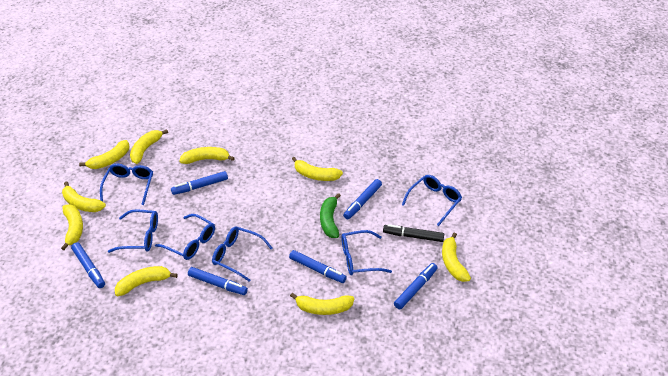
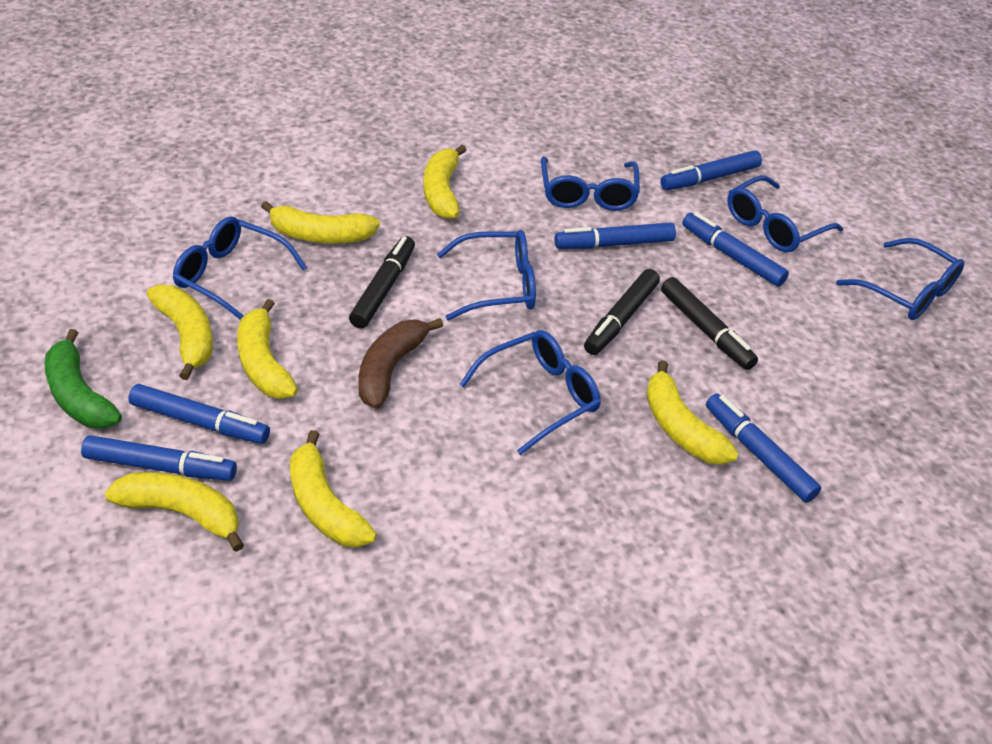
black marker: 1 -> 3
brown banana: 0 -> 1
yellow banana: 9 -> 7

